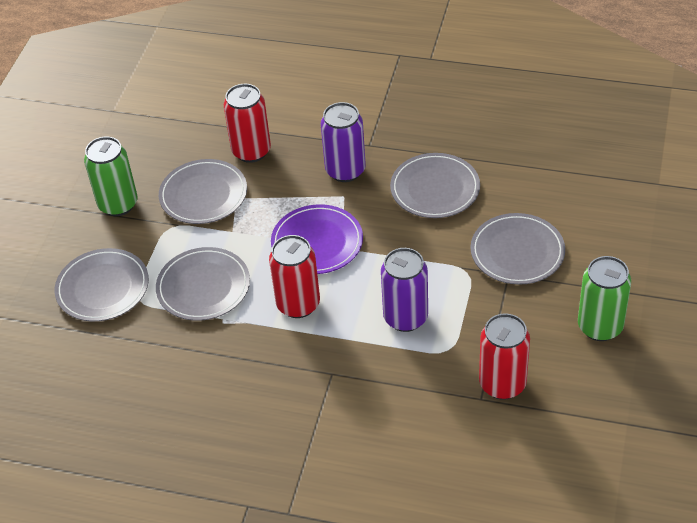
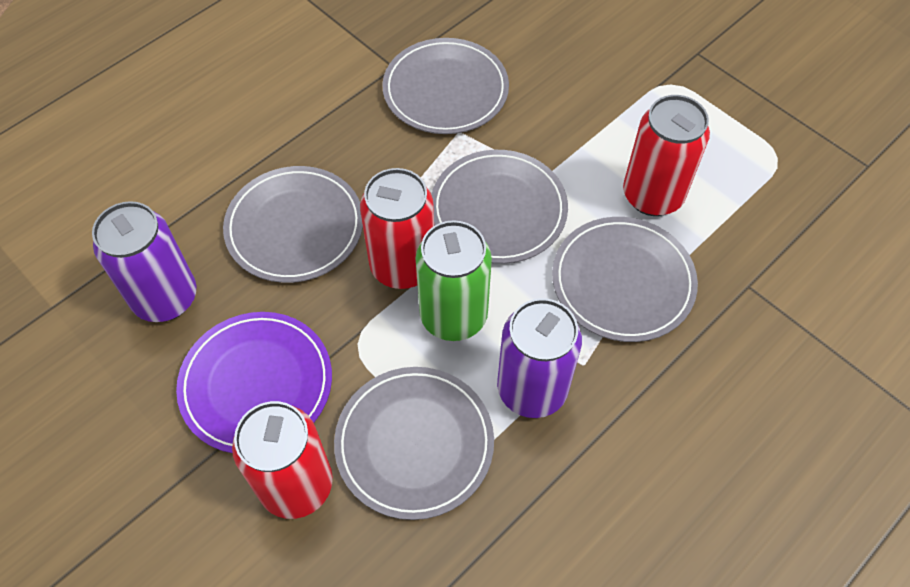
green can: 2 -> 1

